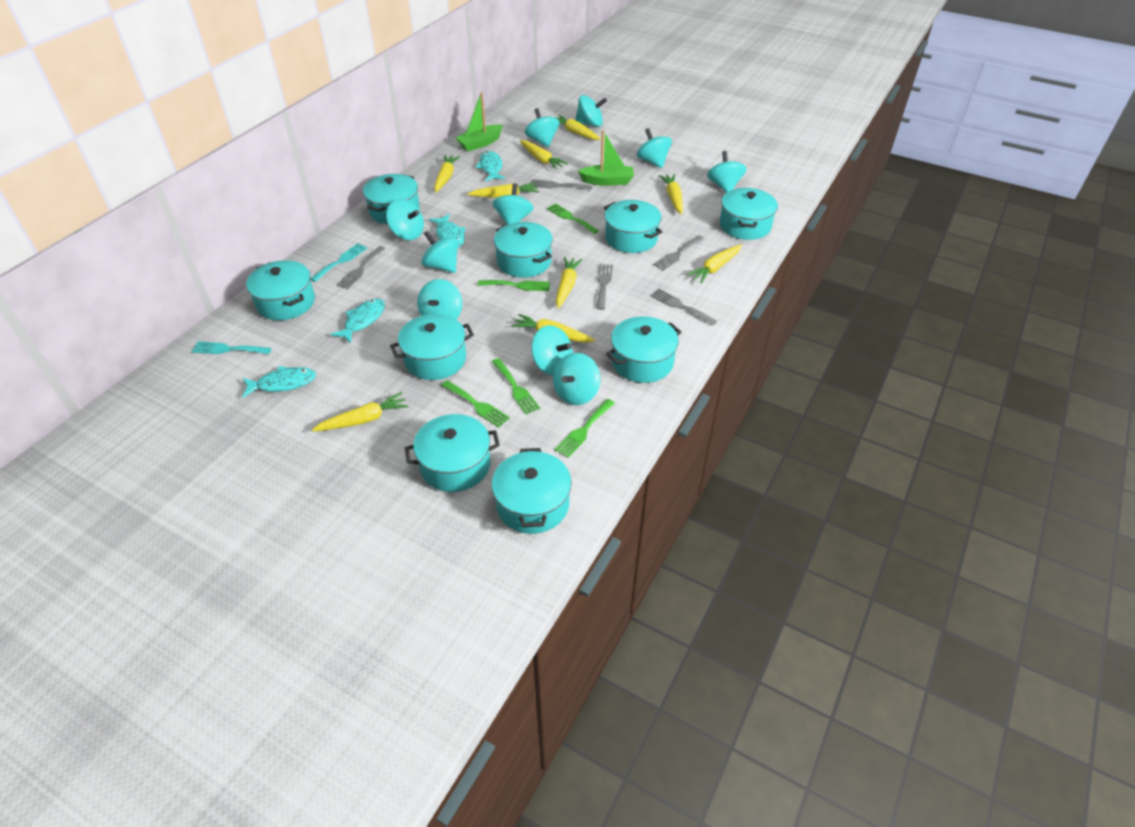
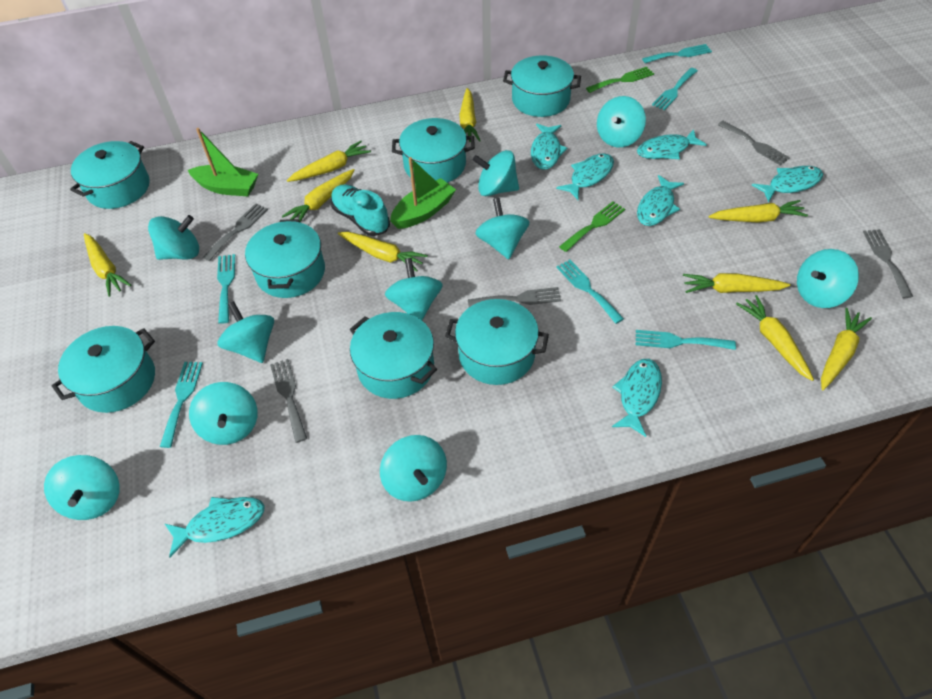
green fork: 5 -> 2
turquoise fish: 4 -> 7
turquoise fork: 2 -> 6
turquoise pot: 9 -> 7
turquoise shoe: 0 -> 1

